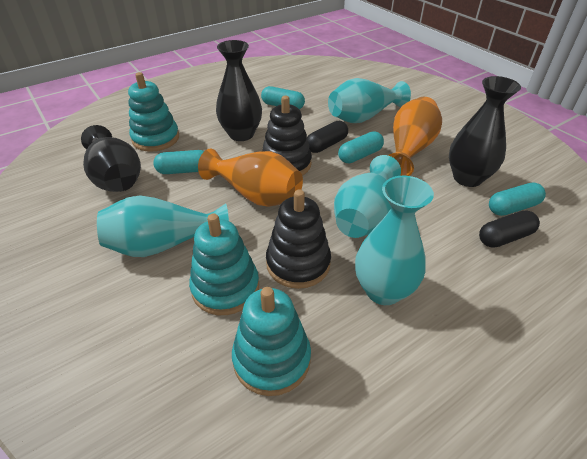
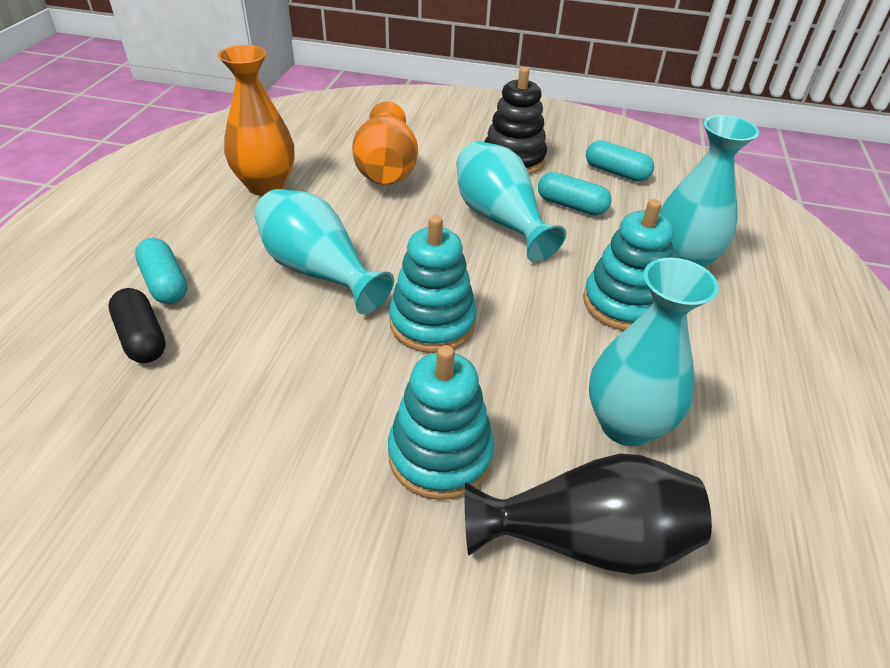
black capsule: 2 -> 1
black stacking toy: 2 -> 1
black vase: 3 -> 1
turquoise capsule: 4 -> 3

